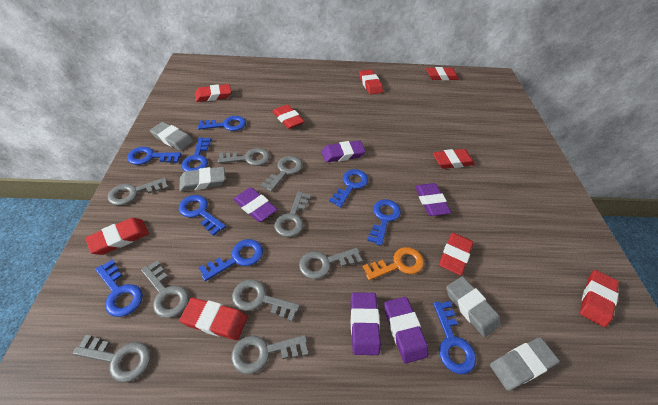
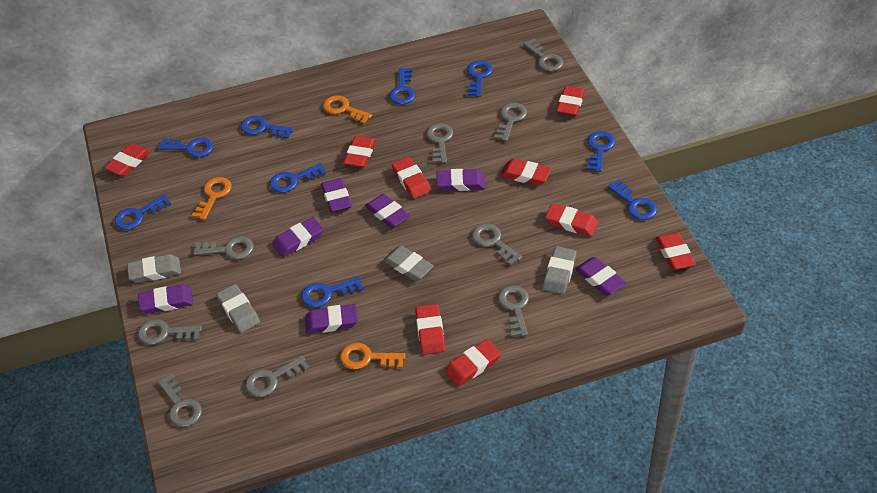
orange key: 1 -> 3
purple eraser: 5 -> 7

